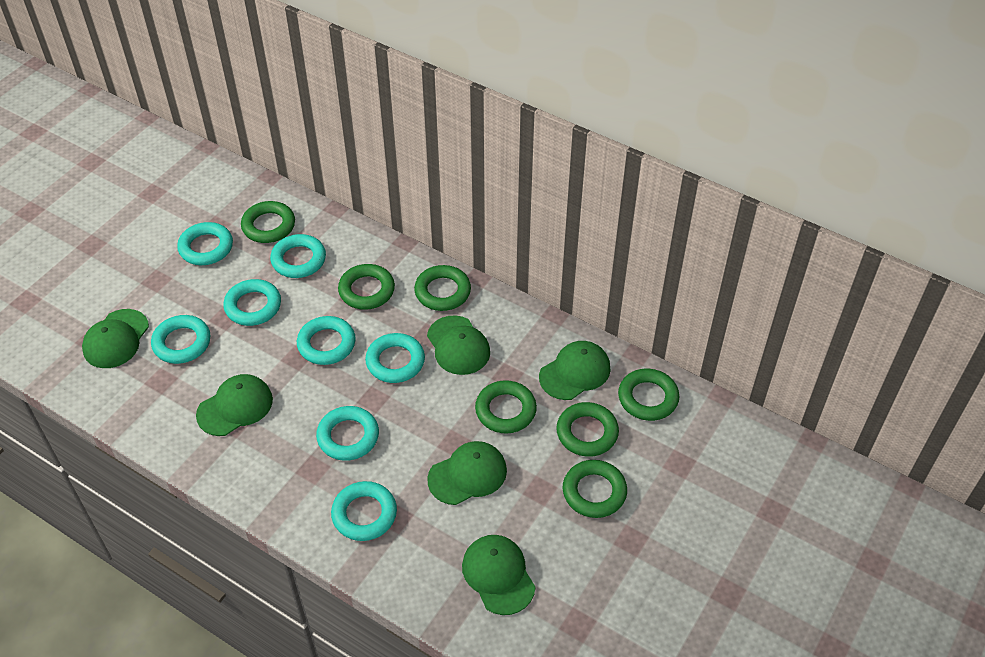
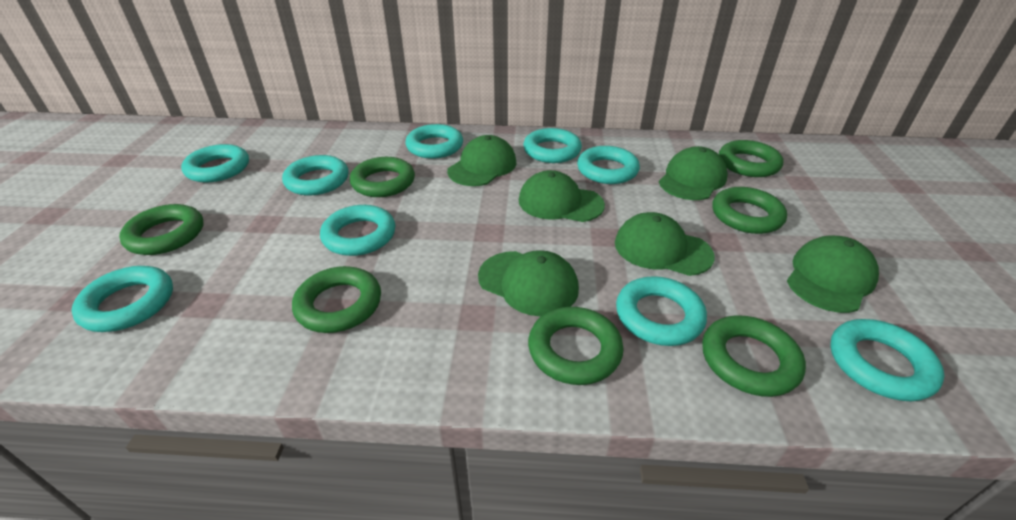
turquoise ring: 8 -> 9

